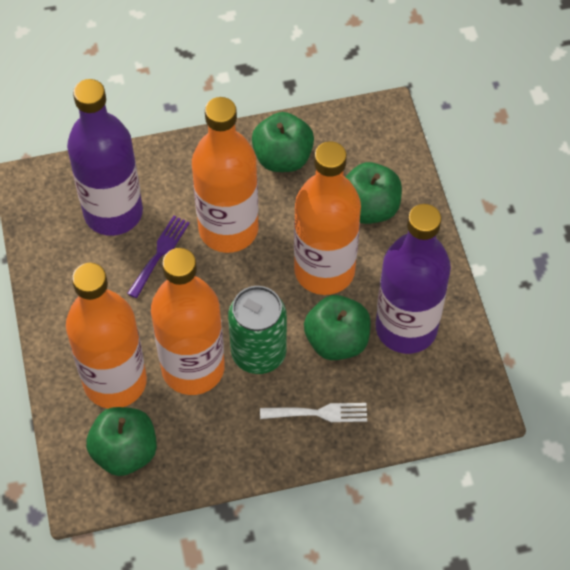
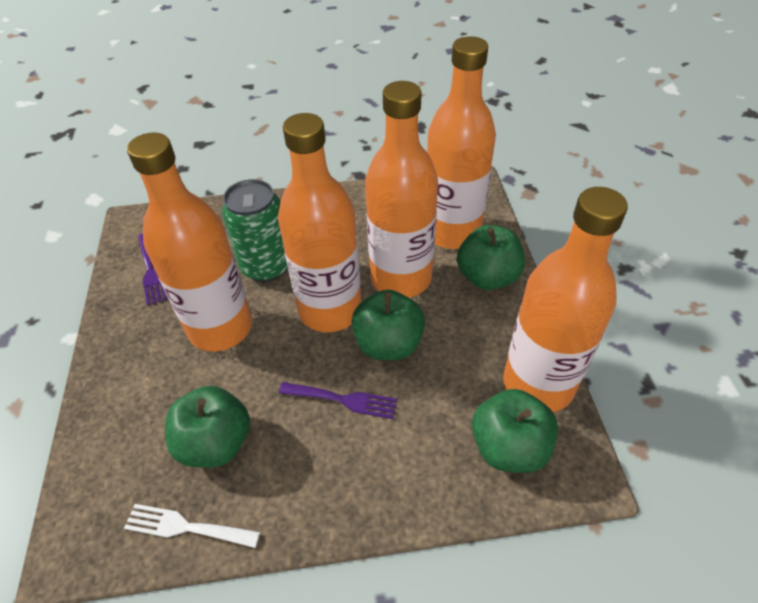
orange bottle: 4 -> 5
purple bottle: 2 -> 0
purple fork: 1 -> 2

